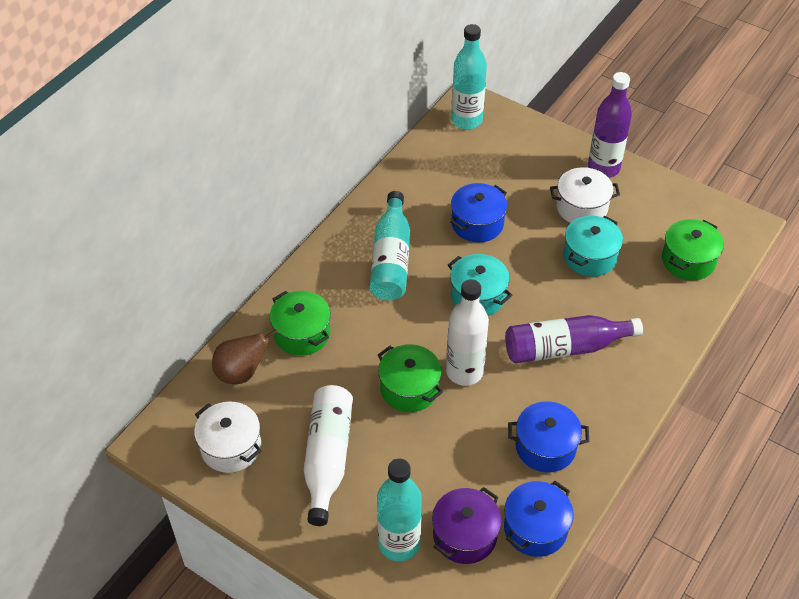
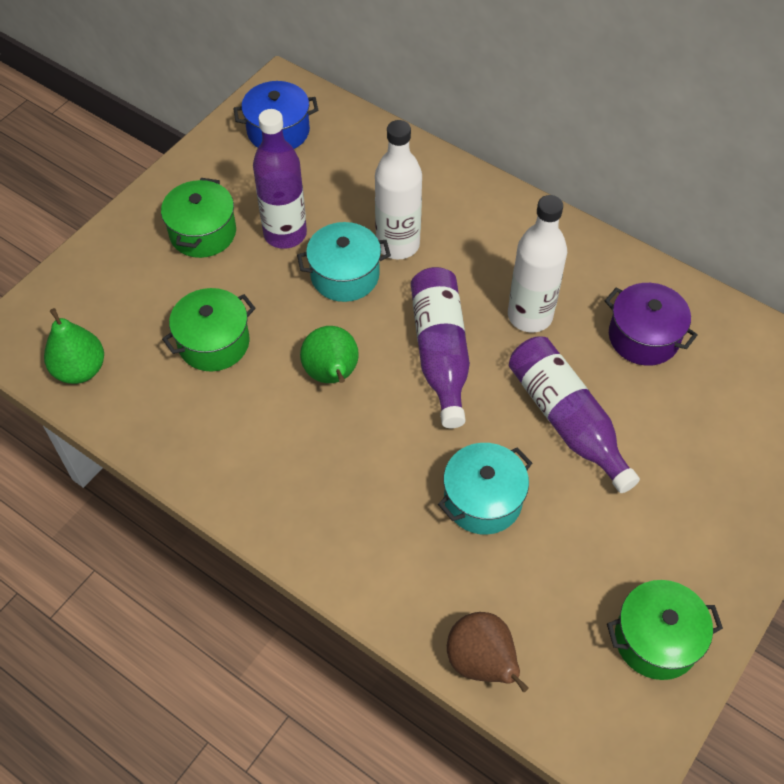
blue pot: 3 -> 1
green pear: 0 -> 2
purple bottle: 2 -> 3
turquoise bottle: 3 -> 0
white pot: 2 -> 0

